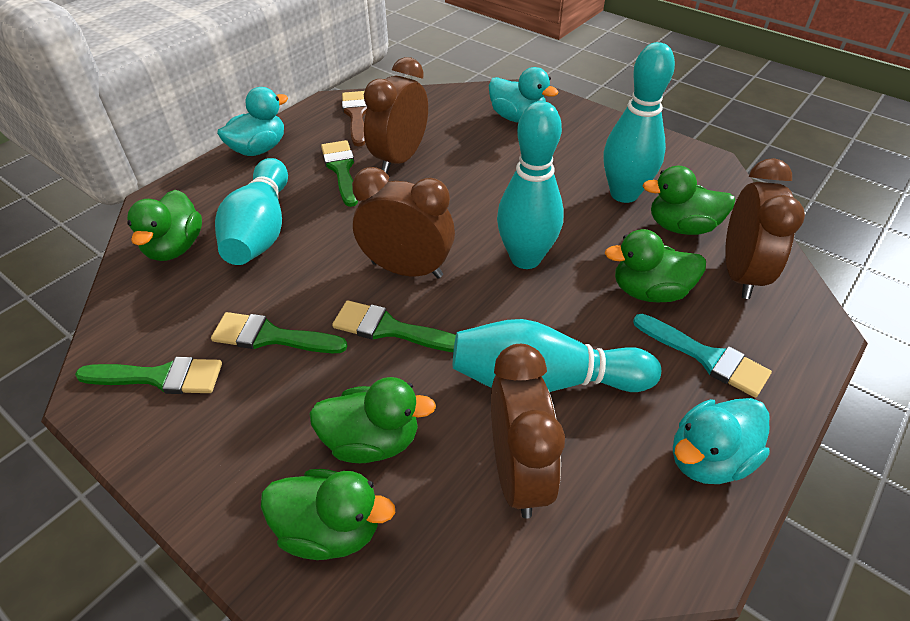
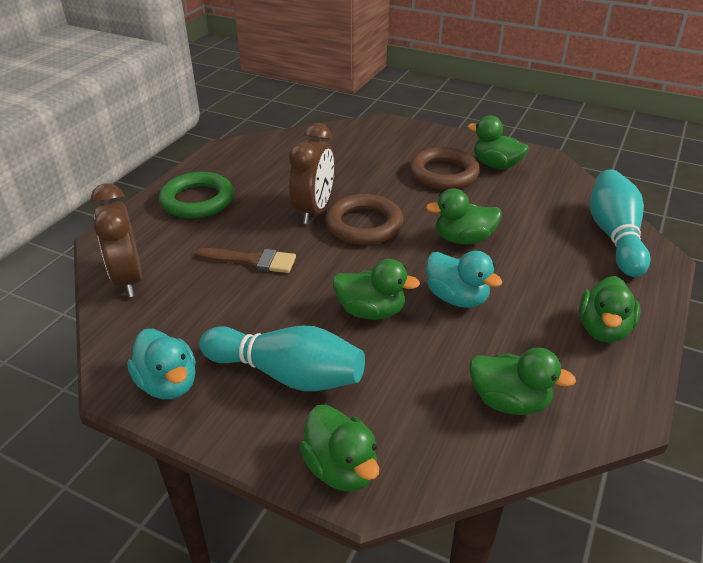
brown clock: 4 -> 2
brown ring: 0 -> 2
green brush: 4 -> 0
green duck: 5 -> 6
green ring: 0 -> 1
turquoise bowling pin: 4 -> 2
turquoise brush: 1 -> 0
turquoise duck: 3 -> 2

